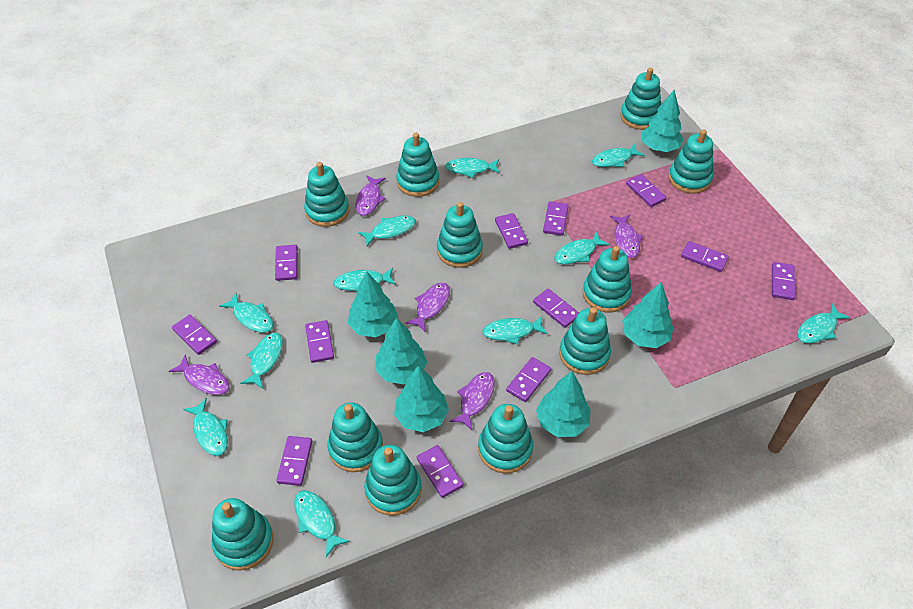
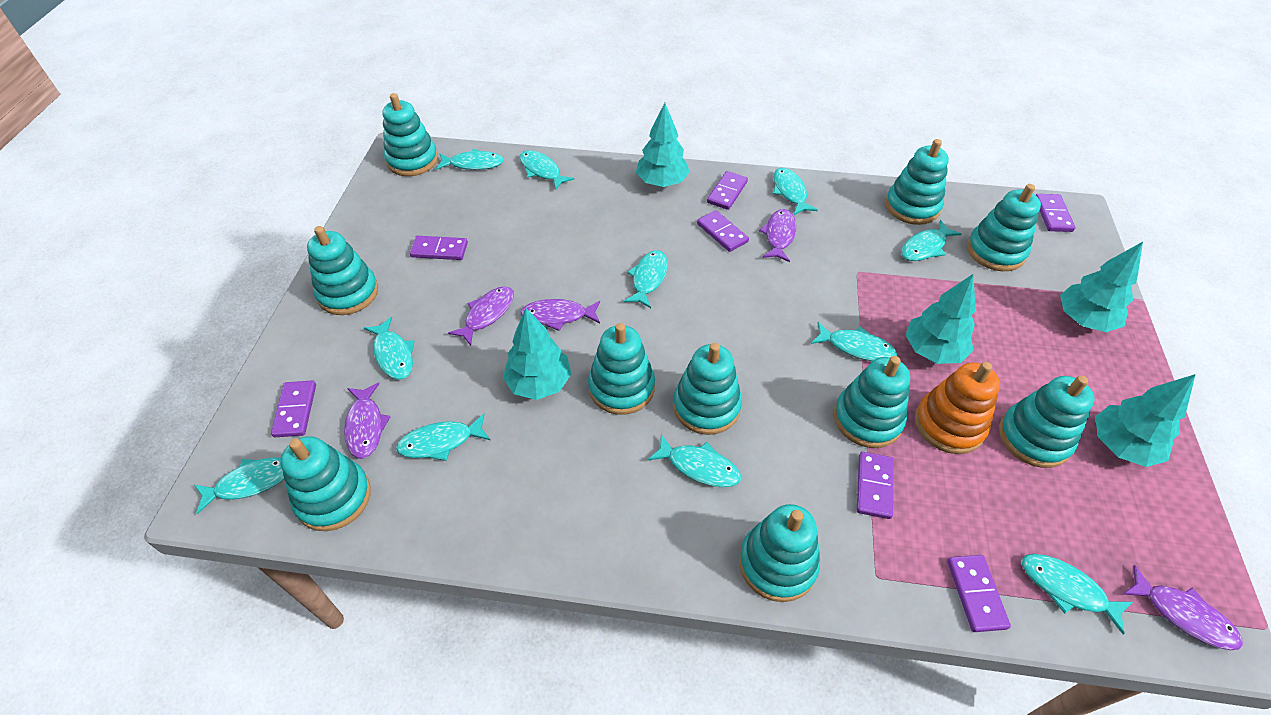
orange stacking toy: 0 -> 1
purple domino: 12 -> 7
turquoise stacking toy: 11 -> 10
turquoise tree: 6 -> 5

